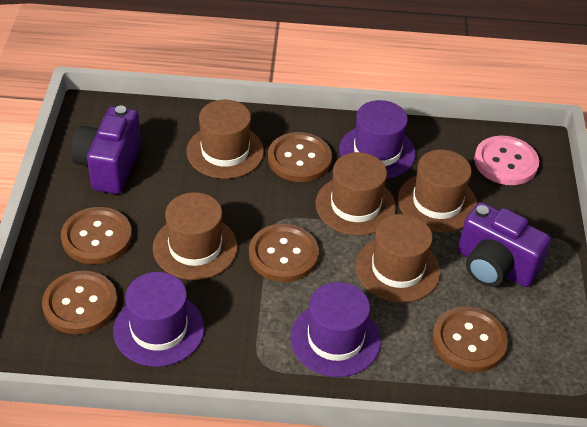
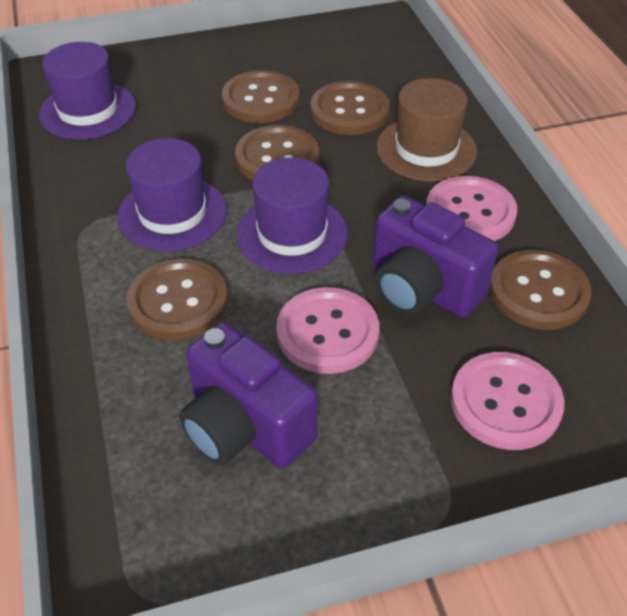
brown hat: 5 -> 1
pink button: 1 -> 3

